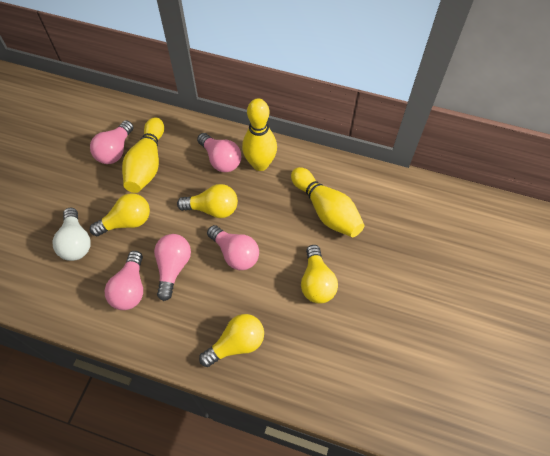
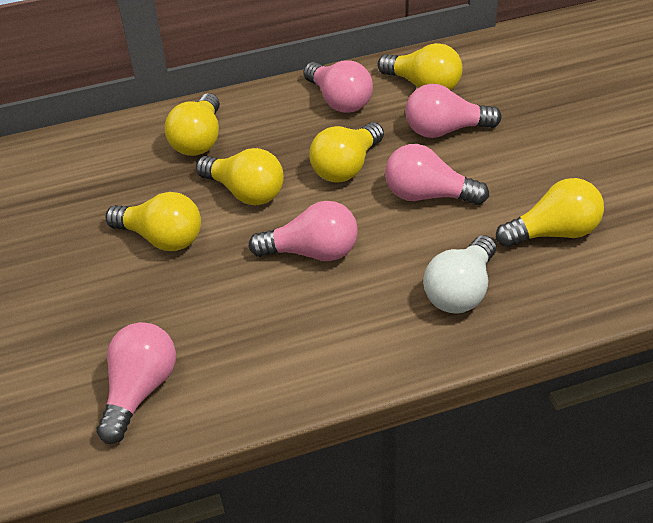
yellow bowling pin: 3 -> 0
yellow light bulb: 4 -> 6

